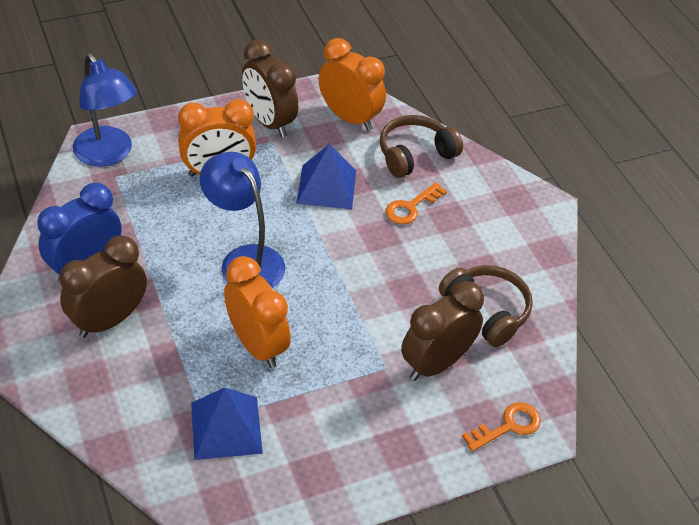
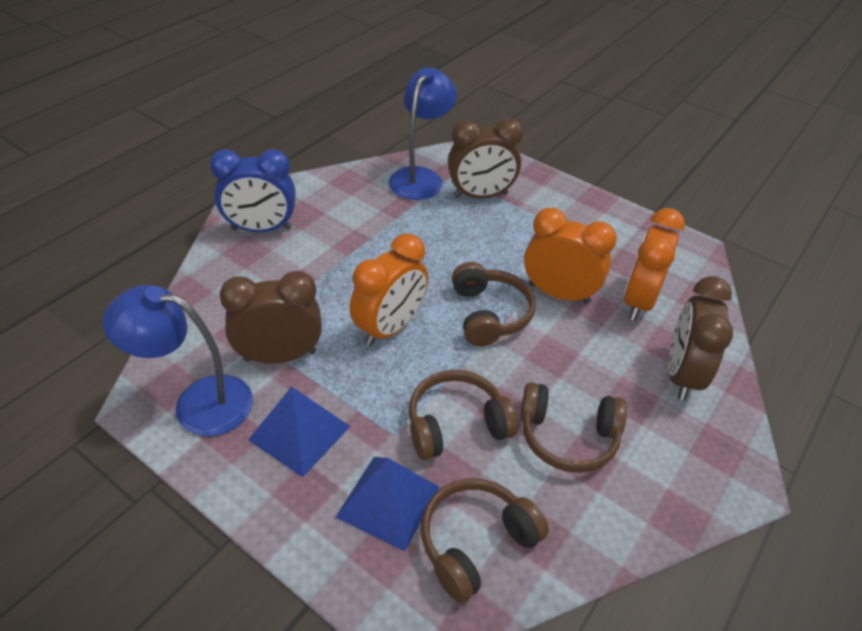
brown headphones: 2 -> 4
orange key: 2 -> 0

